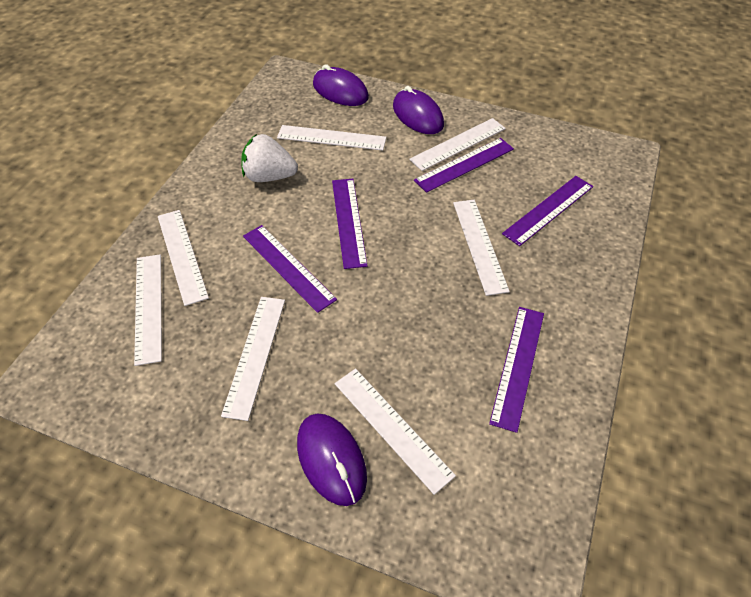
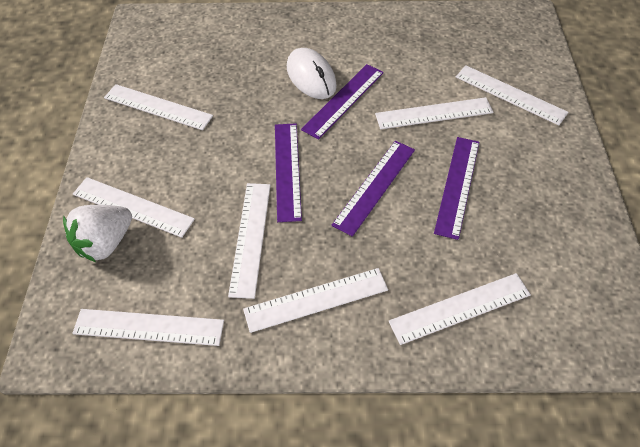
purple mouse: 3 -> 0
purple ruler: 5 -> 4
white mouse: 0 -> 1
white ruler: 7 -> 8

